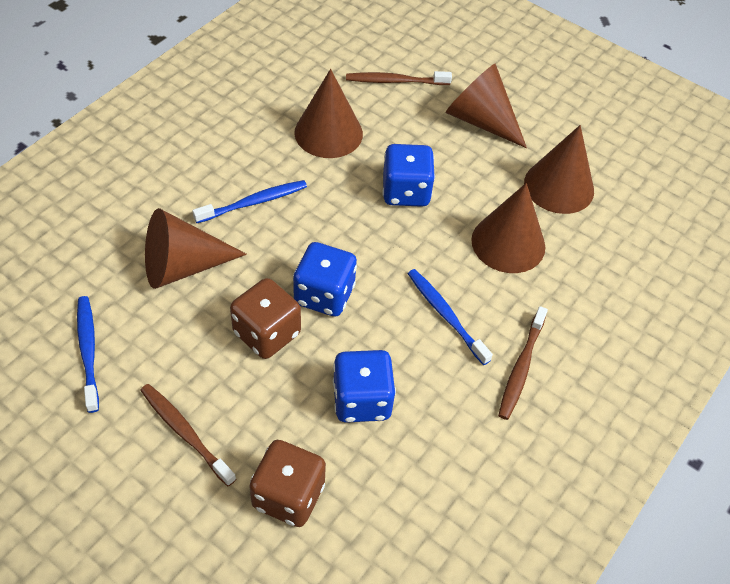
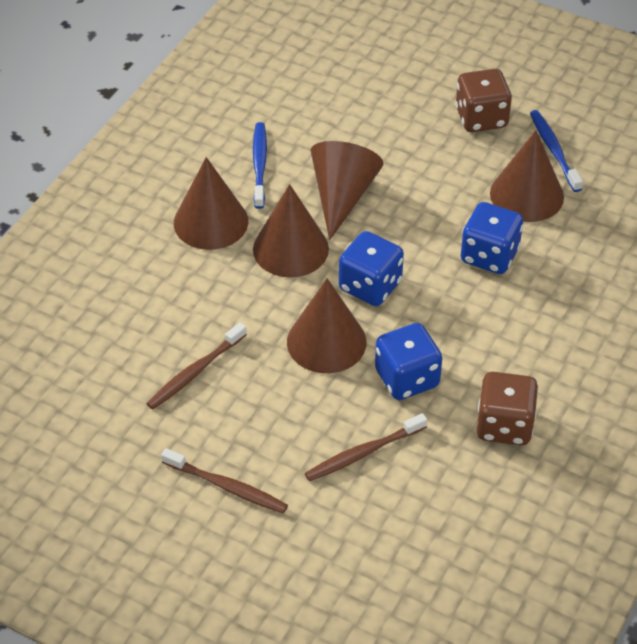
blue toothbrush: 3 -> 2

